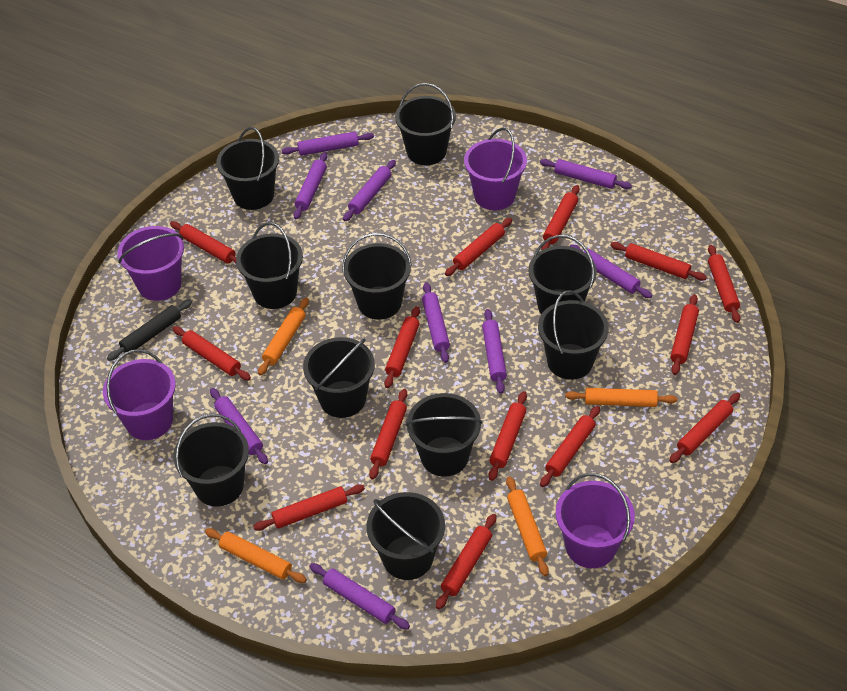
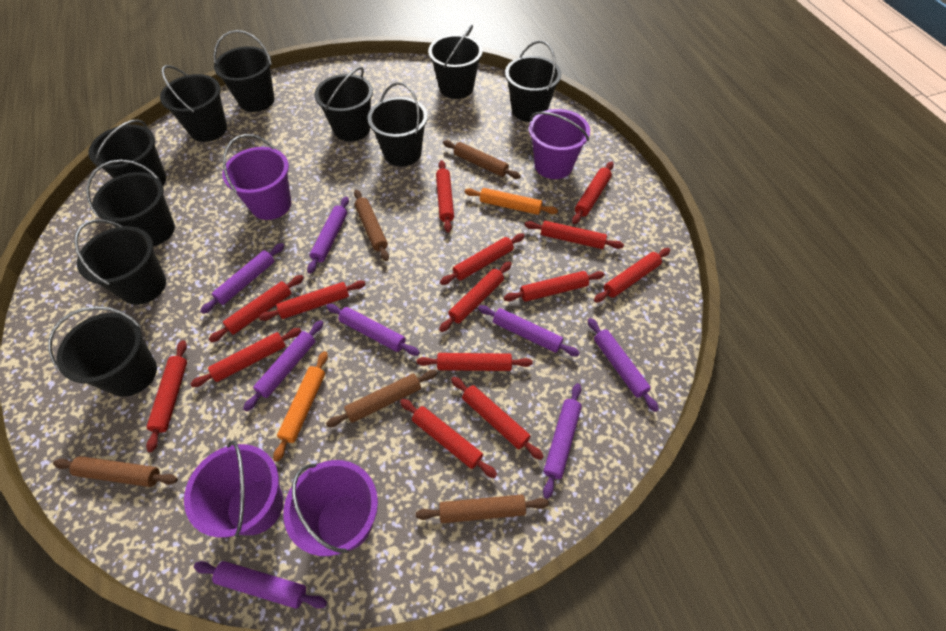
black rolling pin: 1 -> 0
brown rolling pin: 0 -> 5
orange rolling pin: 4 -> 2
purple rolling pin: 9 -> 8

